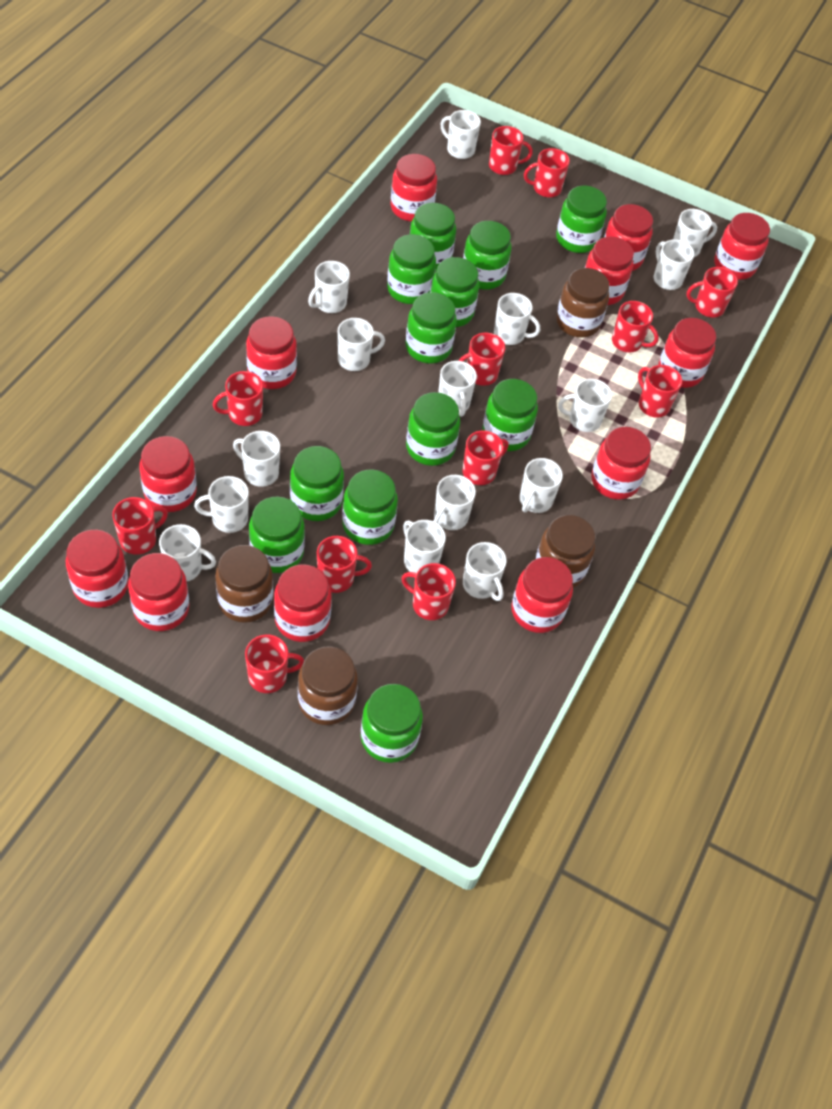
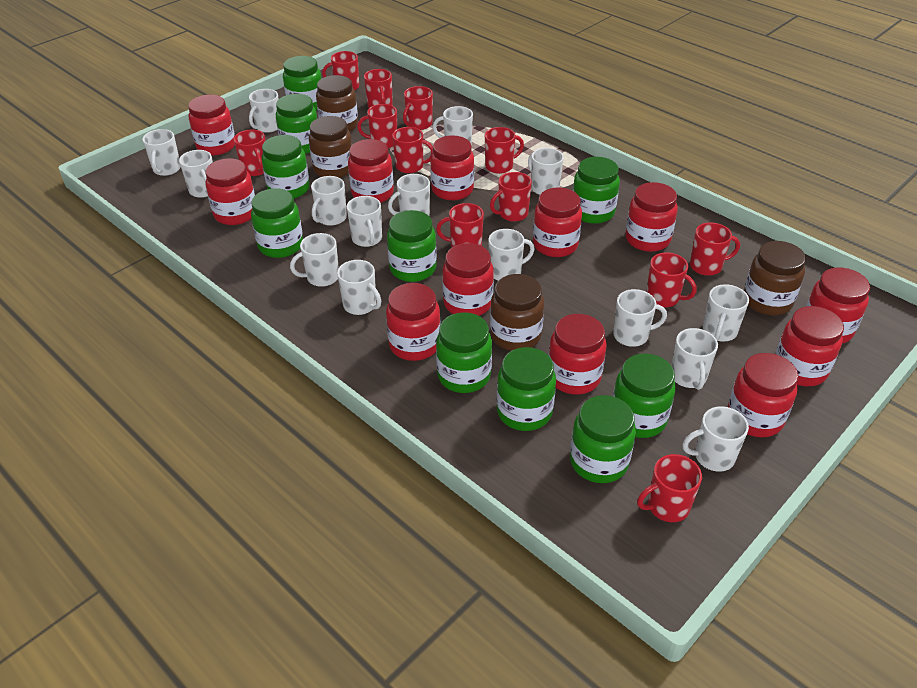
green jar: 12 -> 10

